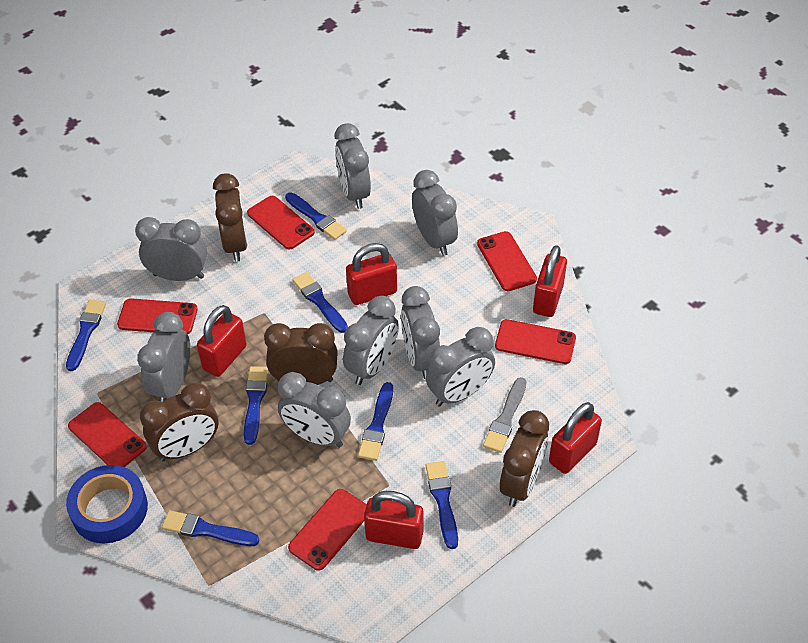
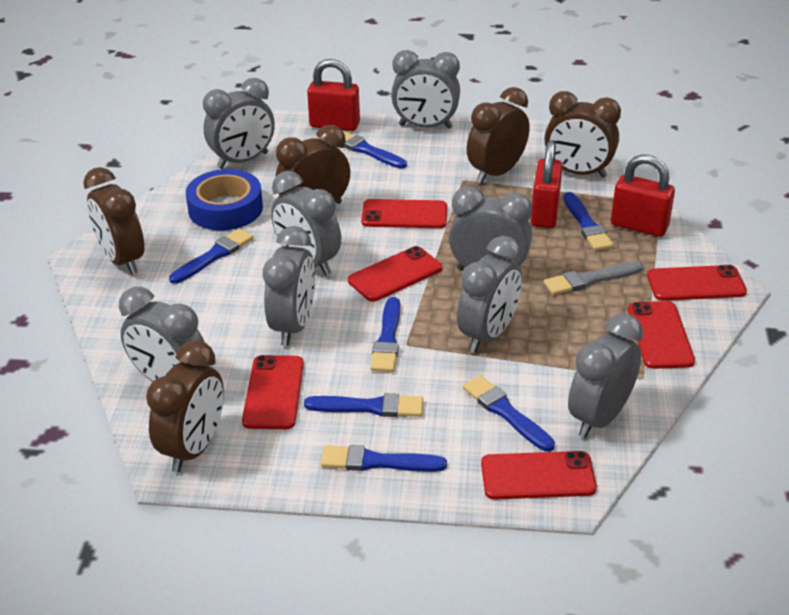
brown clock: 4 -> 5
red padlock: 5 -> 3

